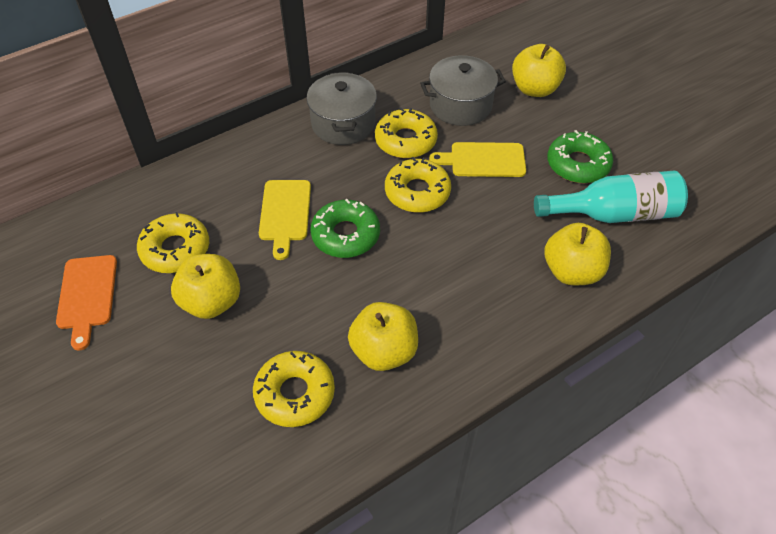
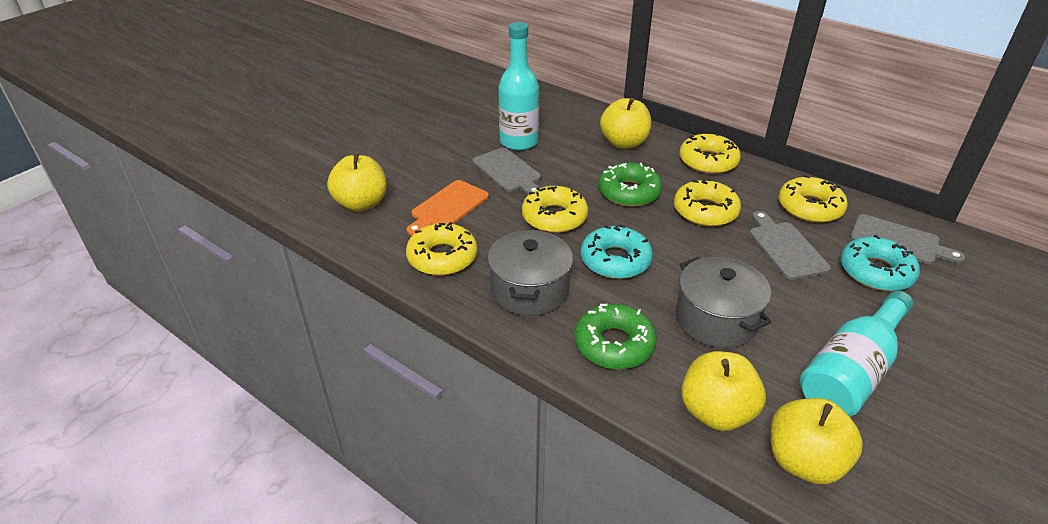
grey cutting board: 0 -> 3
turquoise bottle: 1 -> 2
turquoise donut: 0 -> 2
yellow cutting board: 2 -> 0
yellow donut: 4 -> 5

